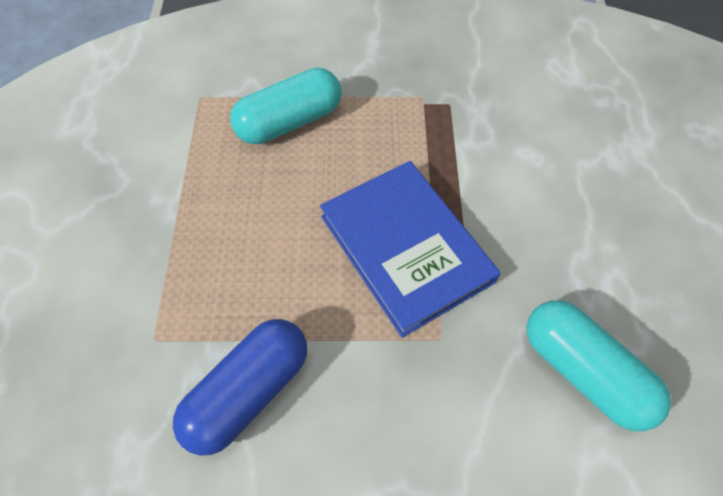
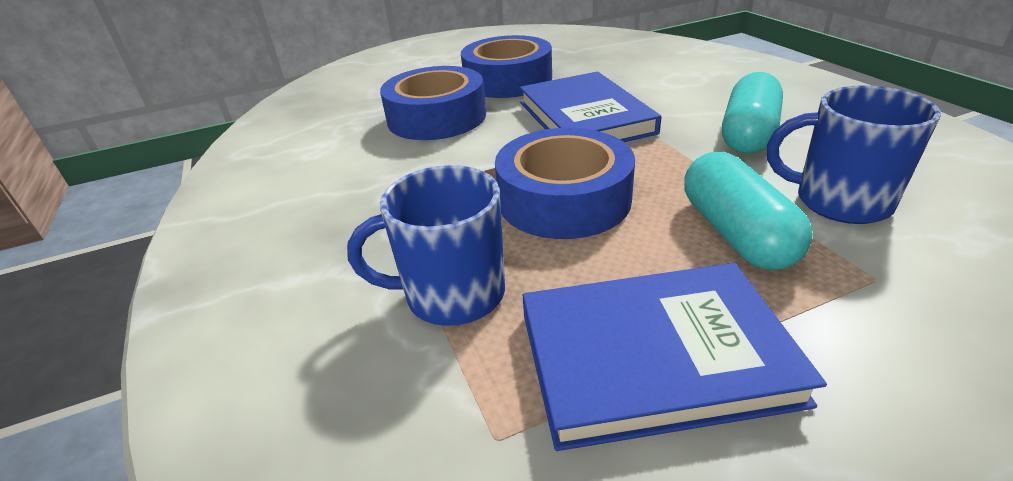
blue book: 1 -> 2
blue capsule: 1 -> 0
blue mug: 0 -> 2
blue tape: 0 -> 3

